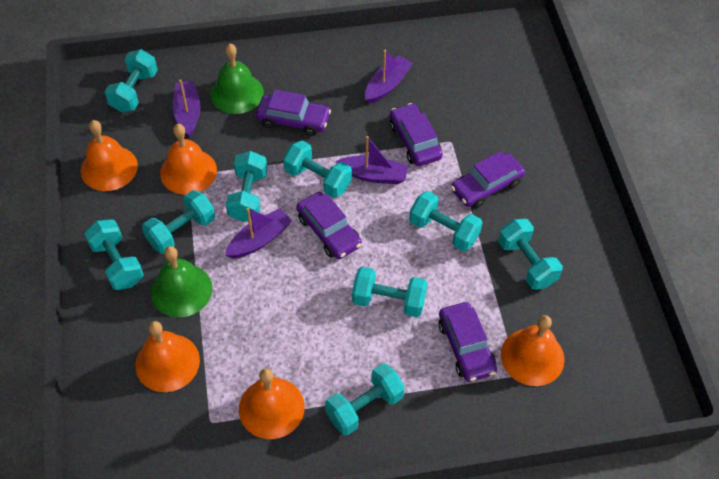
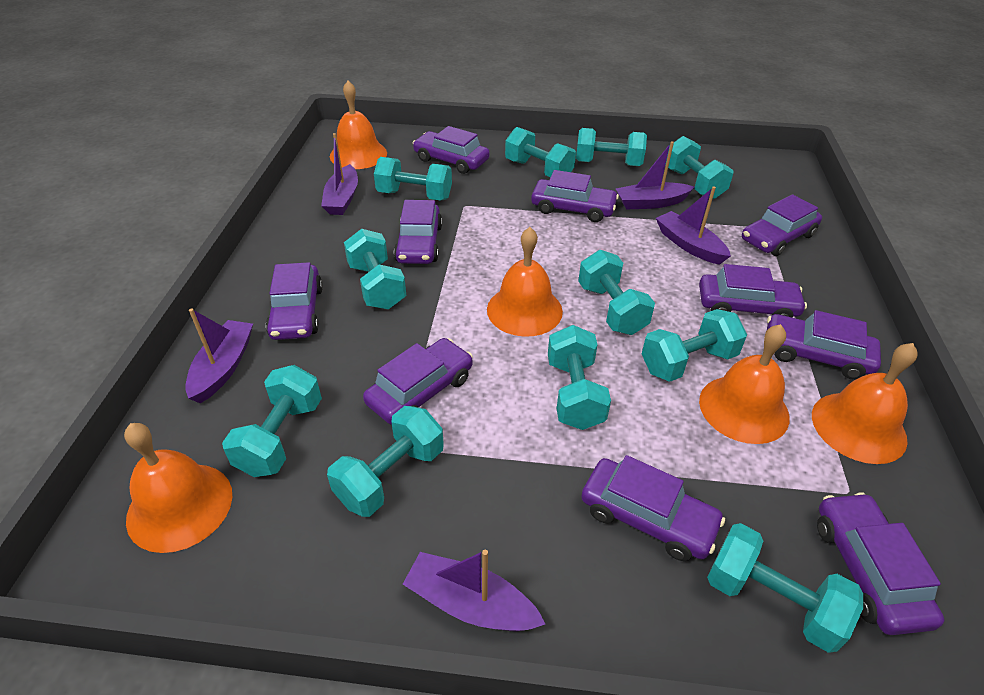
green bell: 2 -> 0
purple boat: 4 -> 5
purple car: 5 -> 10
turquoise dumbbell: 9 -> 11

